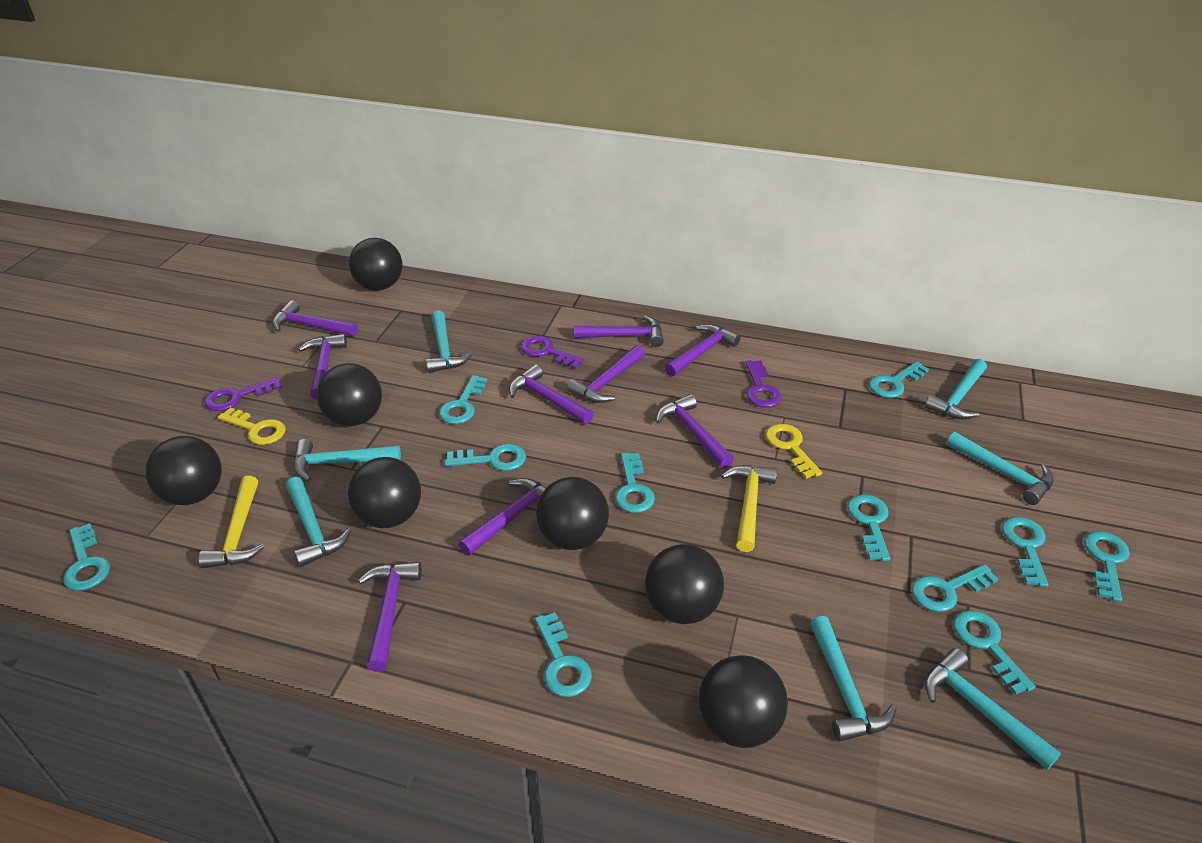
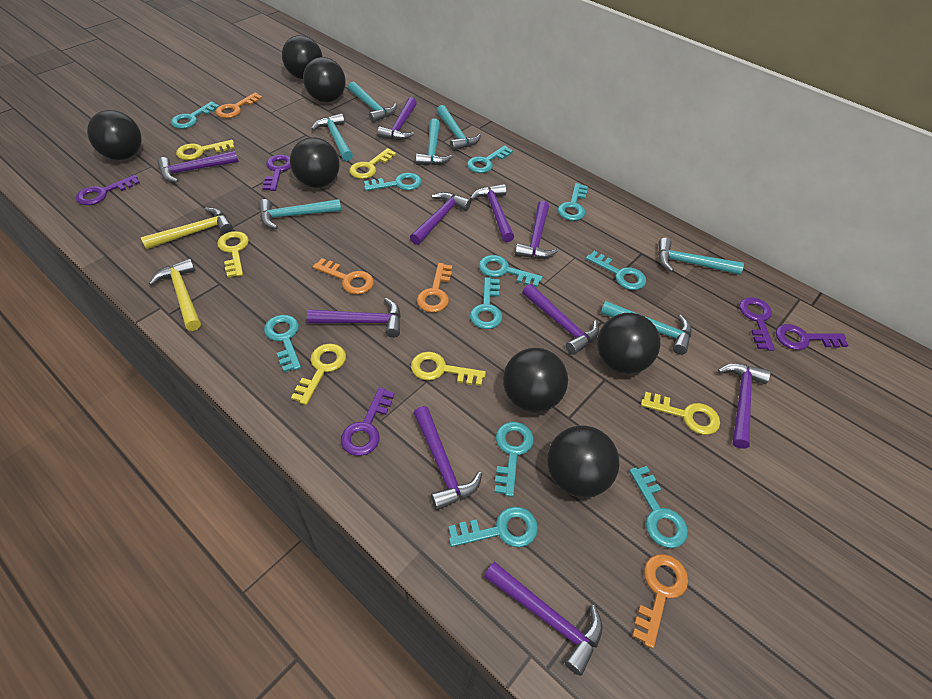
orange key: 0 -> 4
purple hammer: 9 -> 10
purple key: 3 -> 5
yellow key: 2 -> 6

